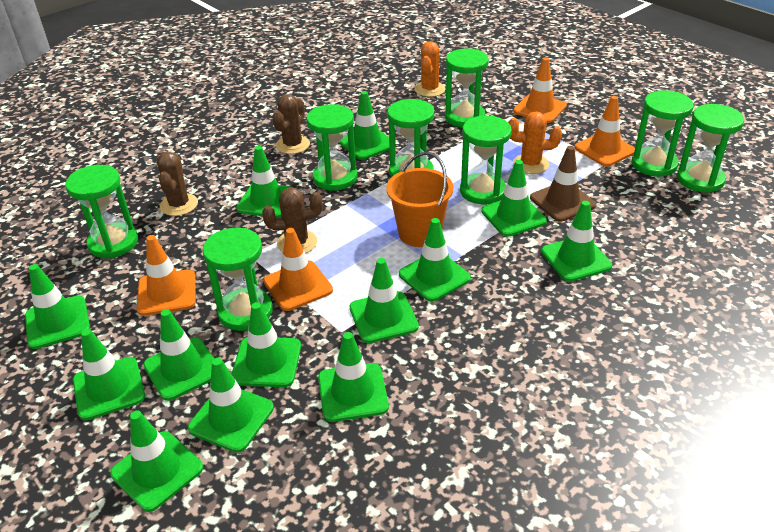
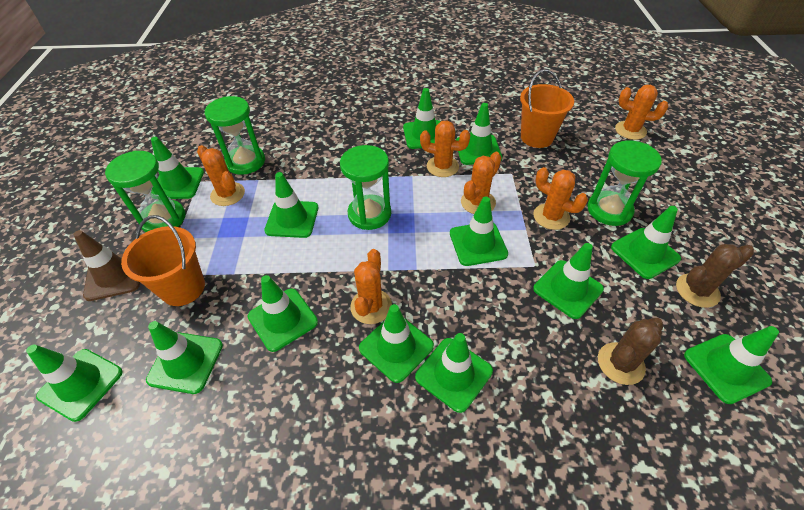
brown cactus: 3 -> 2
green hourglass: 8 -> 4
orange bucket: 1 -> 2
orange cactus: 2 -> 6
orange traffic cone: 4 -> 0

